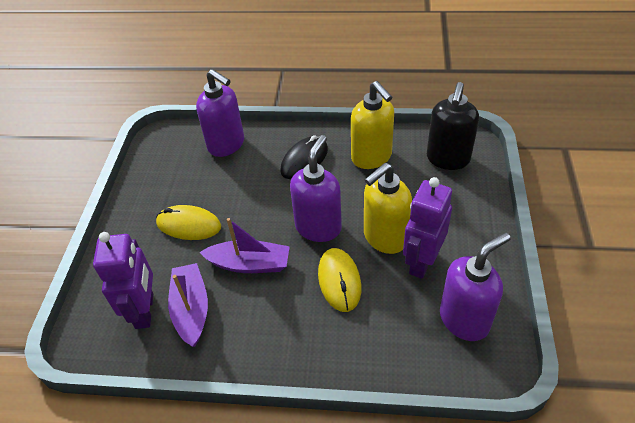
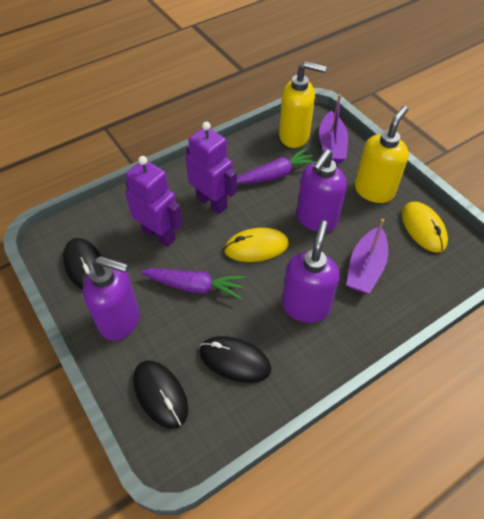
black mouse: 1 -> 3
black soap dispenser: 1 -> 0
purple carrot: 0 -> 2

